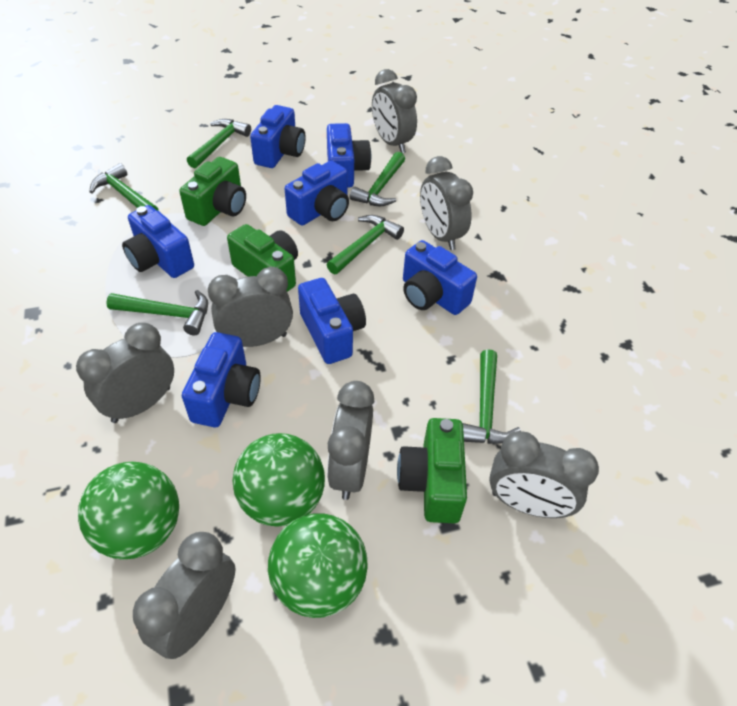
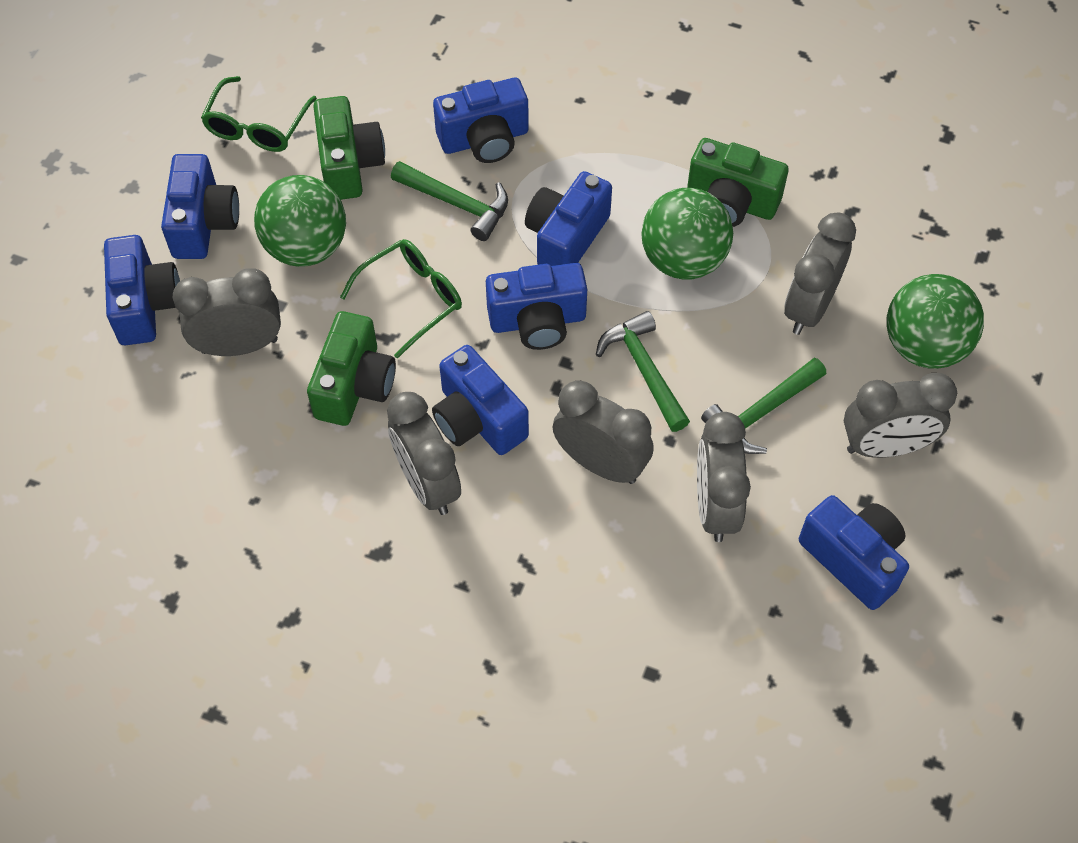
green glasses: 0 -> 2
green hammer: 6 -> 3
grey clock: 7 -> 6

